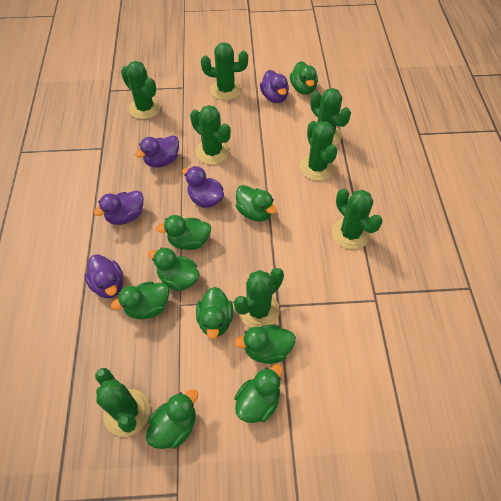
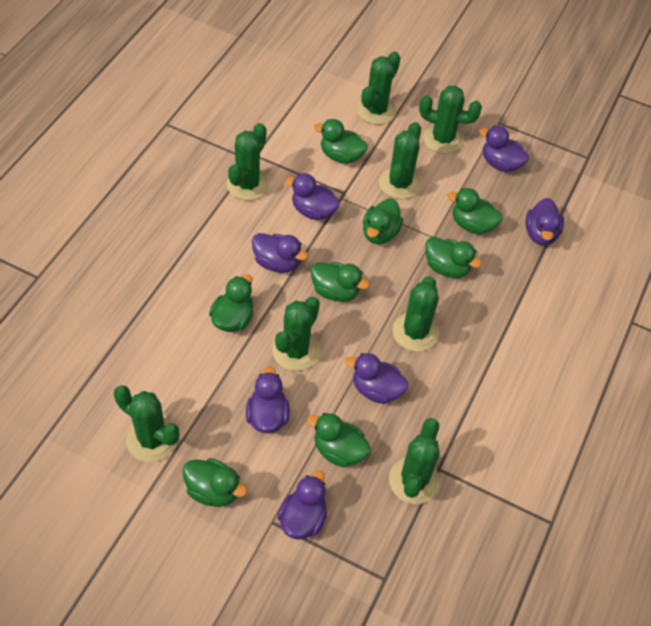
green duck: 9 -> 8
purple duck: 5 -> 7

